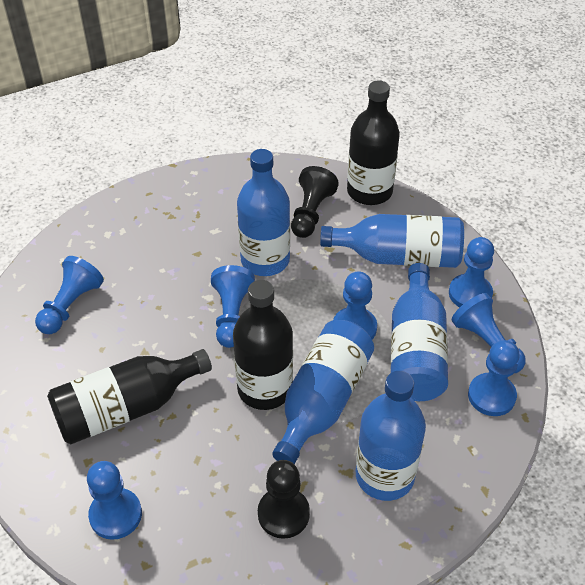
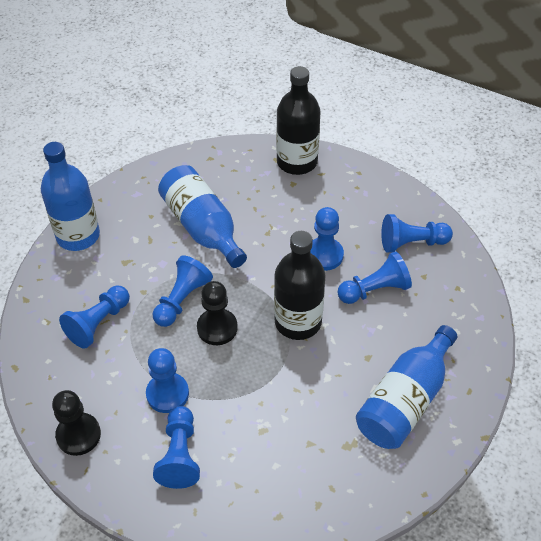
black bottle: 3 -> 2
blue bottle: 5 -> 3

